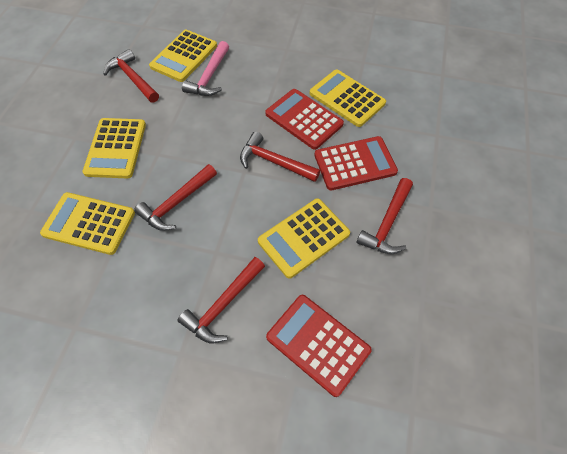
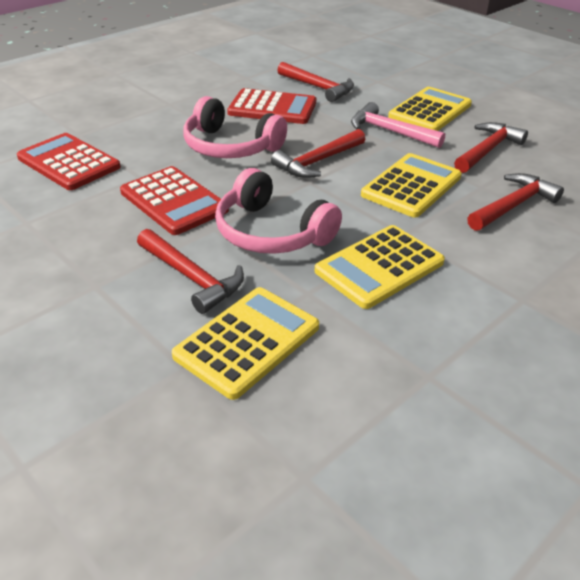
pink headphones: 0 -> 2
yellow calculator: 5 -> 4

